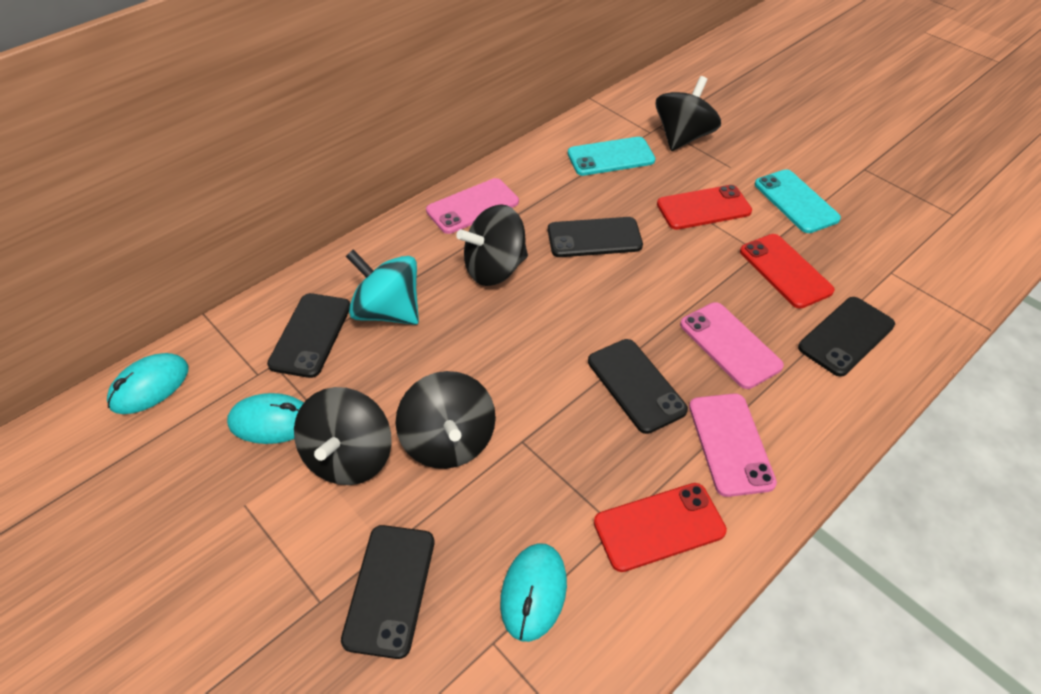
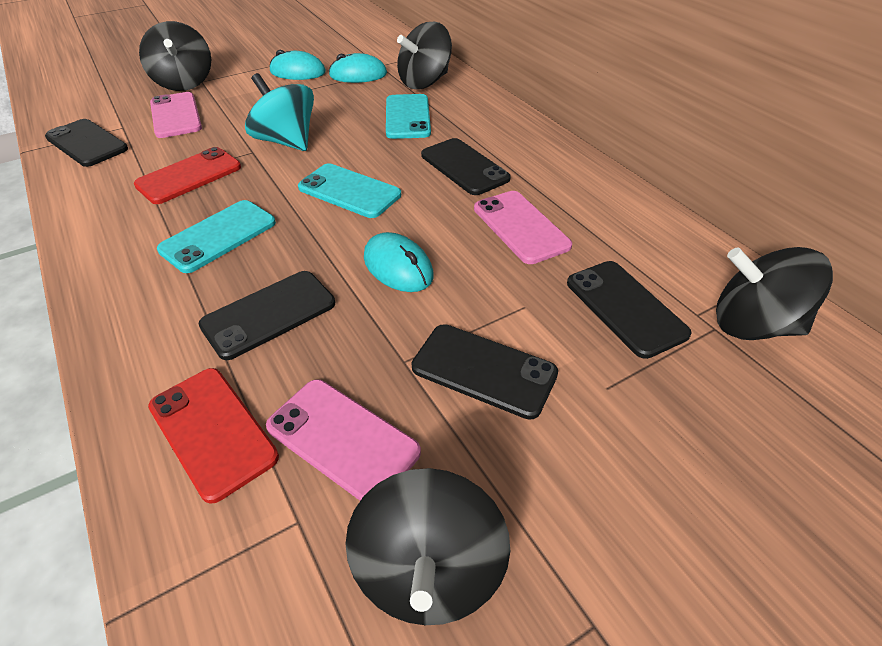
red phone: 3 -> 2
turquoise phone: 2 -> 3

